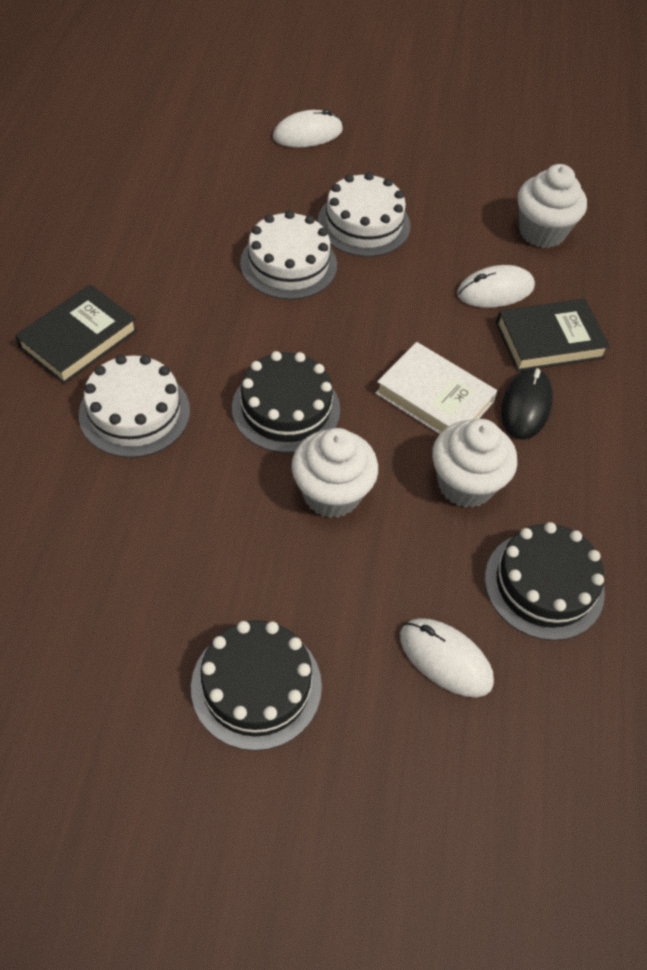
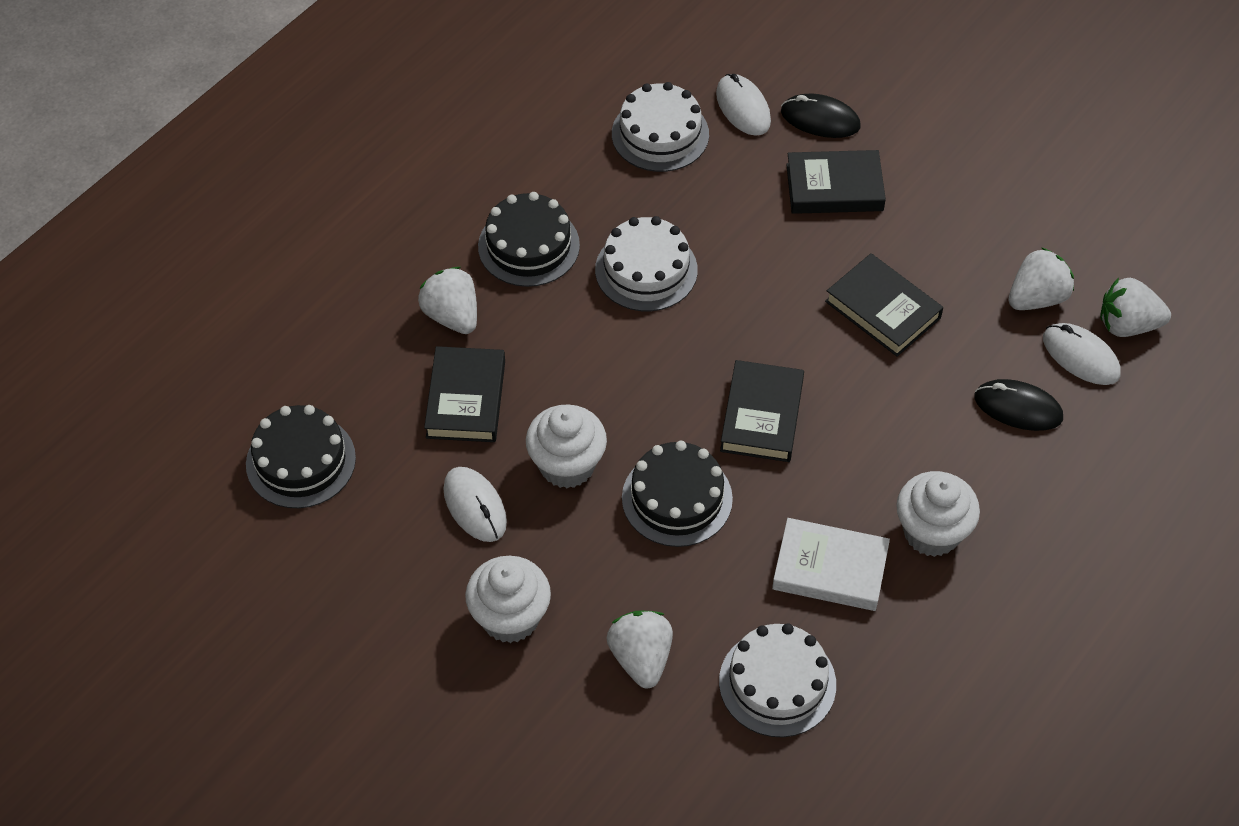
black book: 2 -> 4
black mouse: 1 -> 2
white strawberry: 0 -> 4

